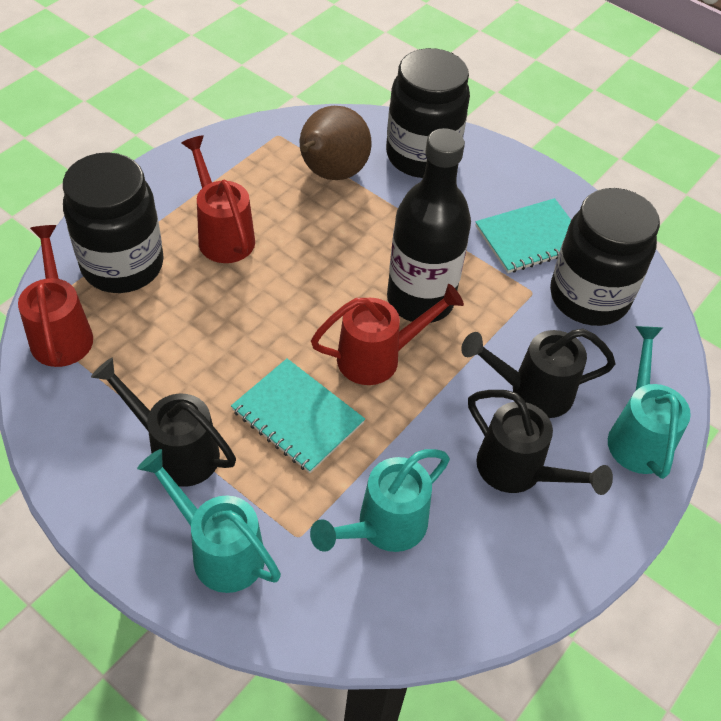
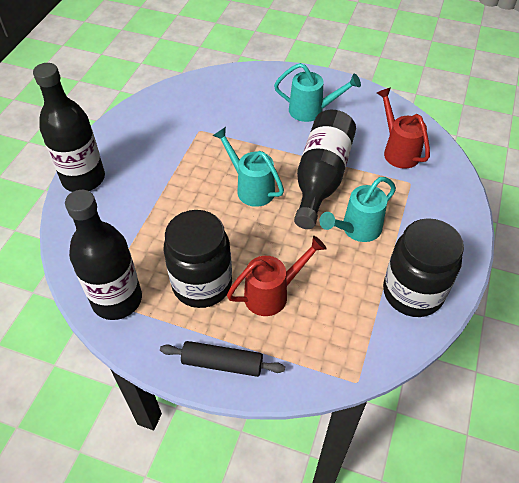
black bottle: 1 -> 3
black jar: 3 -> 2
black rolling pin: 0 -> 1
black watering can: 3 -> 0
brown pear: 1 -> 0
red watering can: 3 -> 2
turquoise notebook: 2 -> 0

